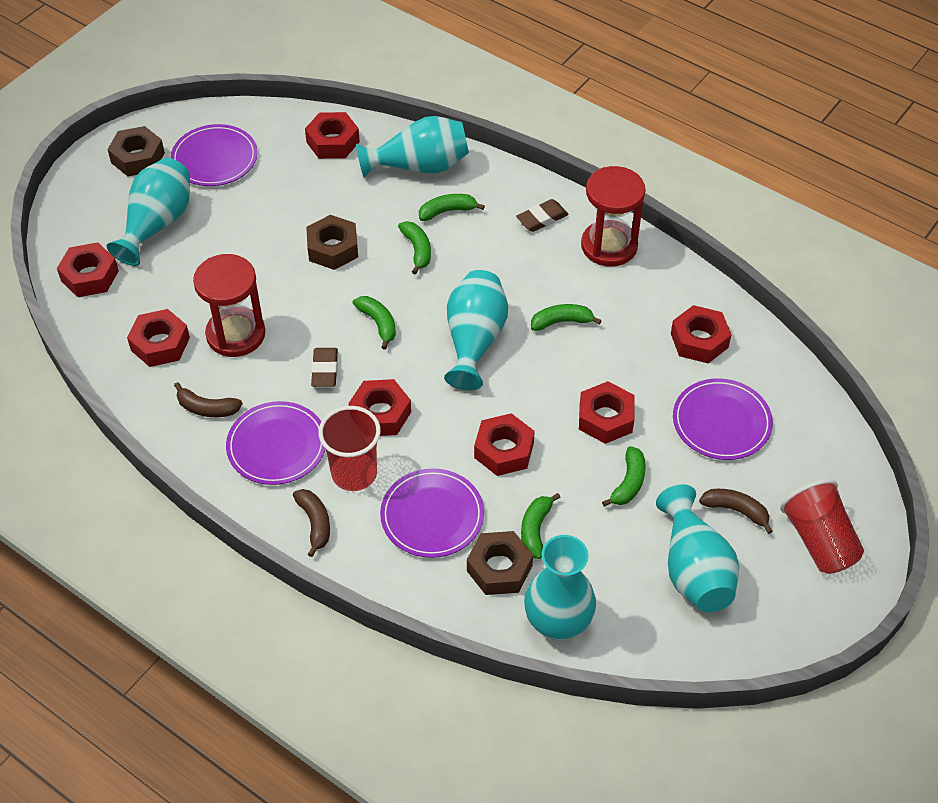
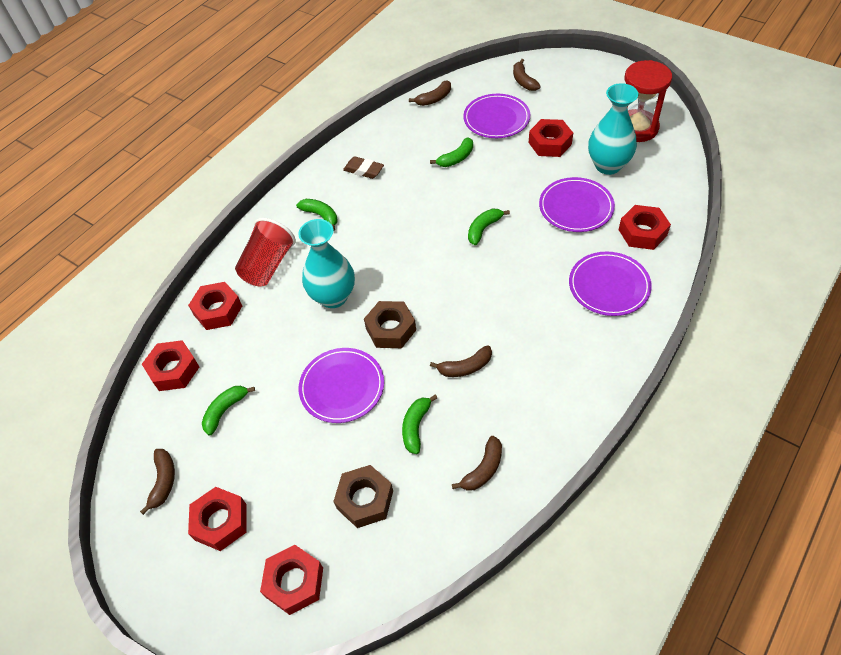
brown banana: 3 -> 5
brown eraser: 2 -> 1
brown nut: 3 -> 2
green banana: 6 -> 5
red cup: 2 -> 1
red hourglass: 2 -> 1
red nut: 7 -> 6
turquoise vase: 5 -> 2

